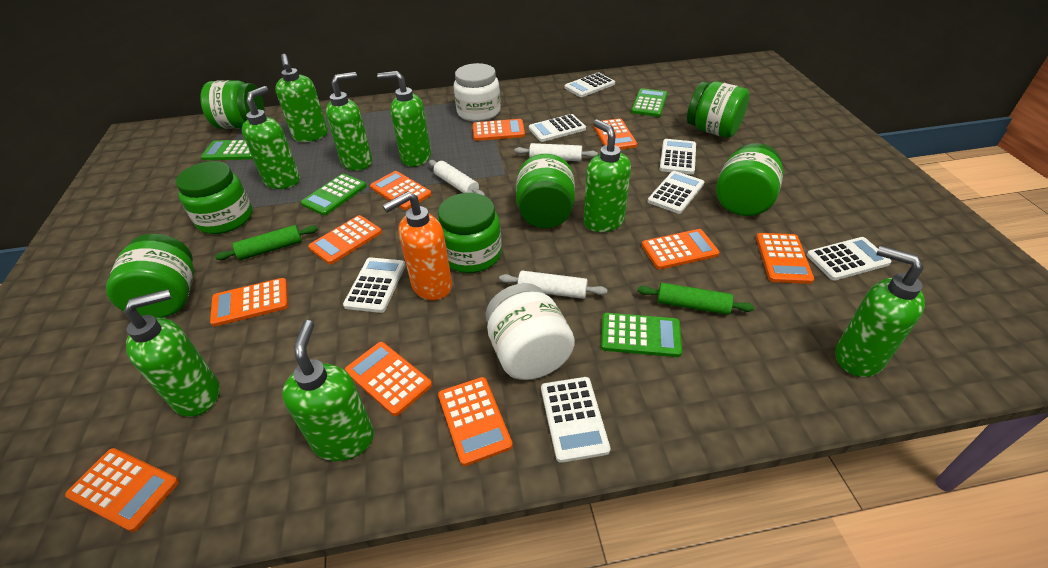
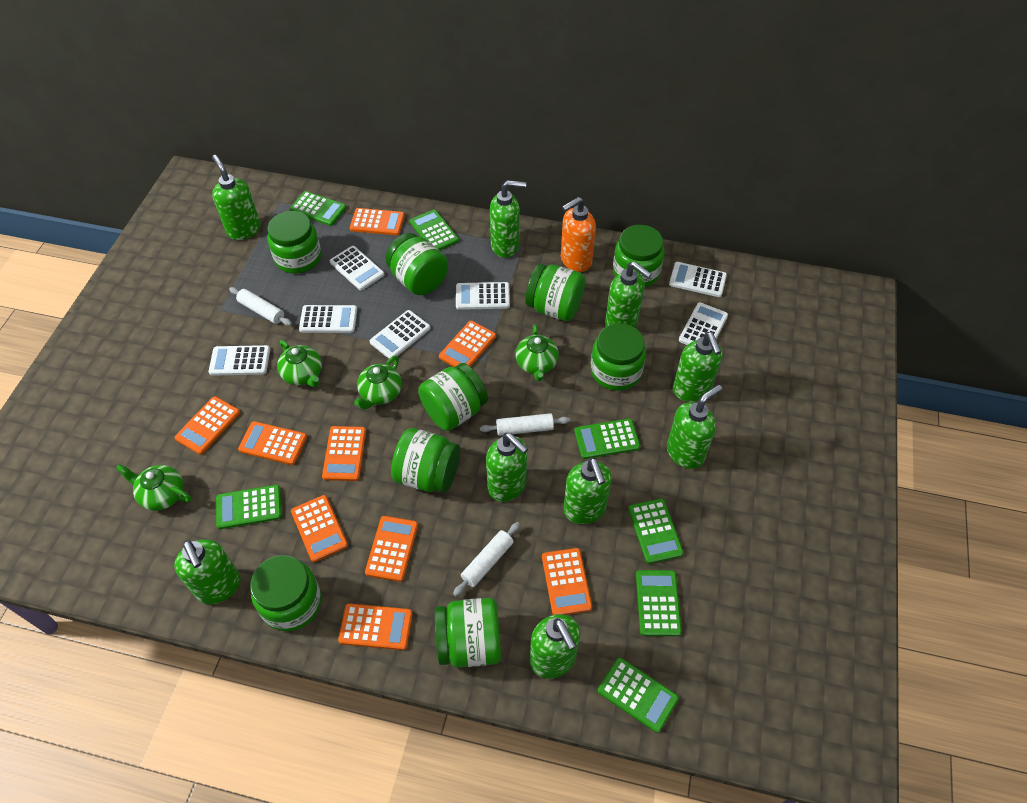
green calculator: 4 -> 7
green jar: 7 -> 9
green rolling pin: 2 -> 0
green soap dispenser: 8 -> 9
green teapot: 0 -> 4
orange calculator: 10 -> 9
white jar: 2 -> 0

